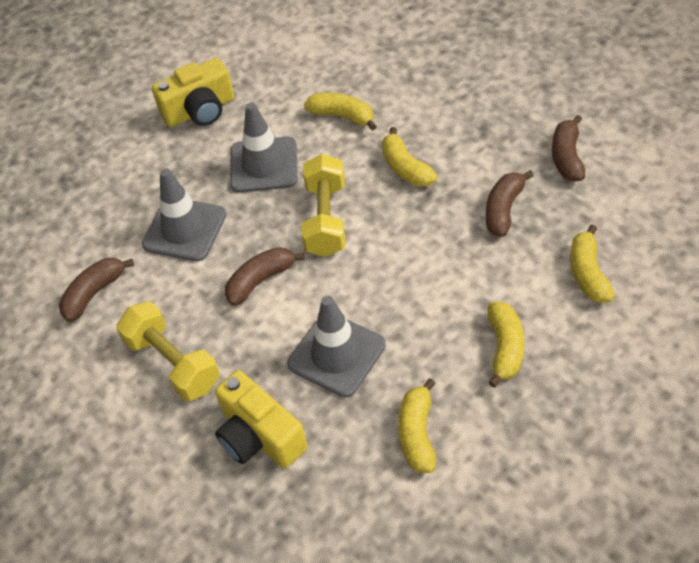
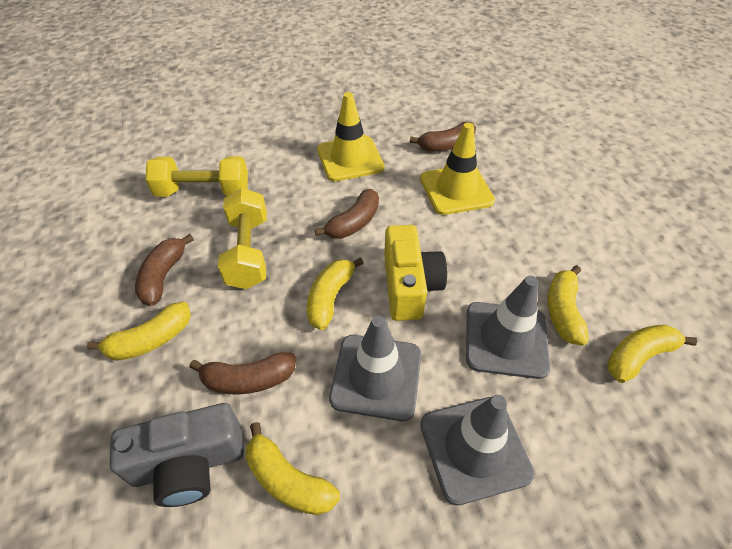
grey camera: 0 -> 1
yellow camera: 2 -> 1
yellow traffic cone: 0 -> 2

